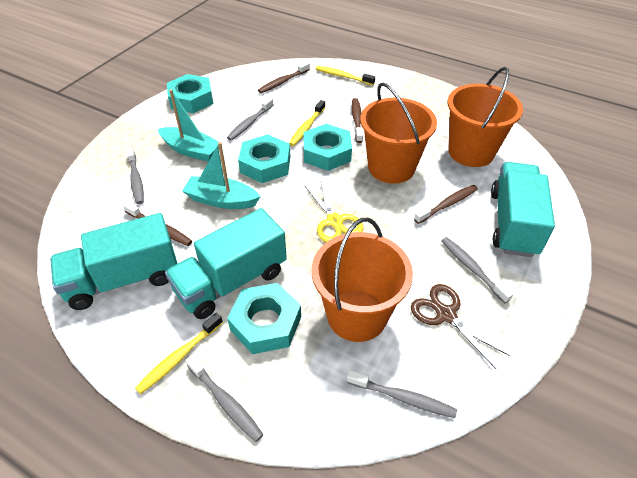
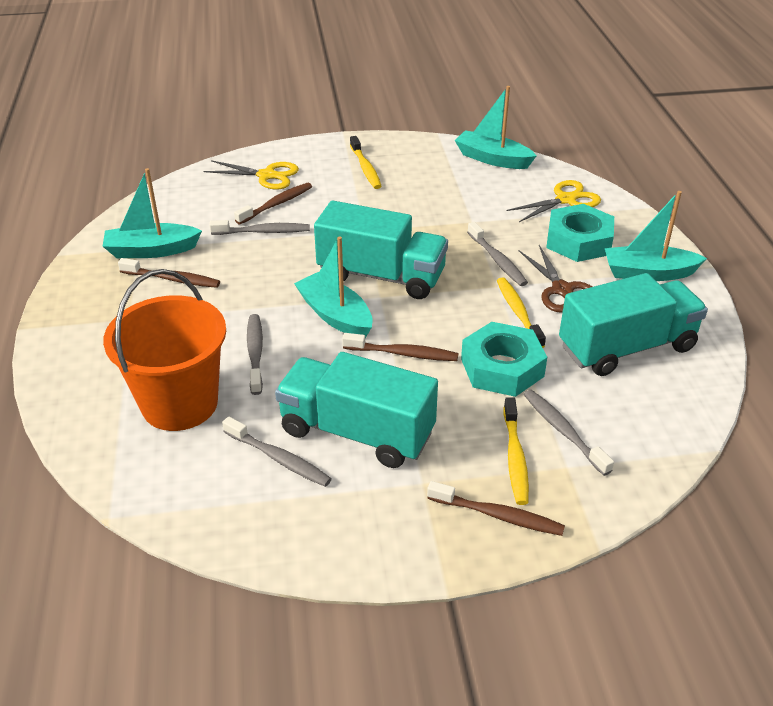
orange bucket: 3 -> 1
turquoise boat: 2 -> 4
turquoise nut: 4 -> 2
yellow scissors: 1 -> 2

